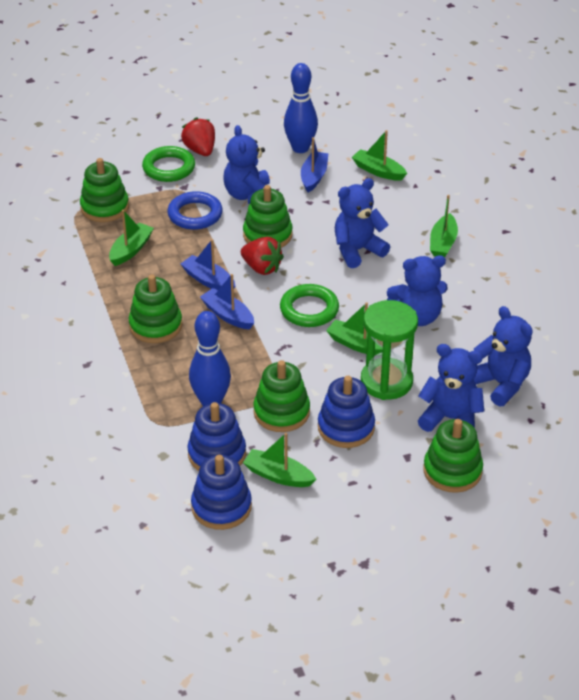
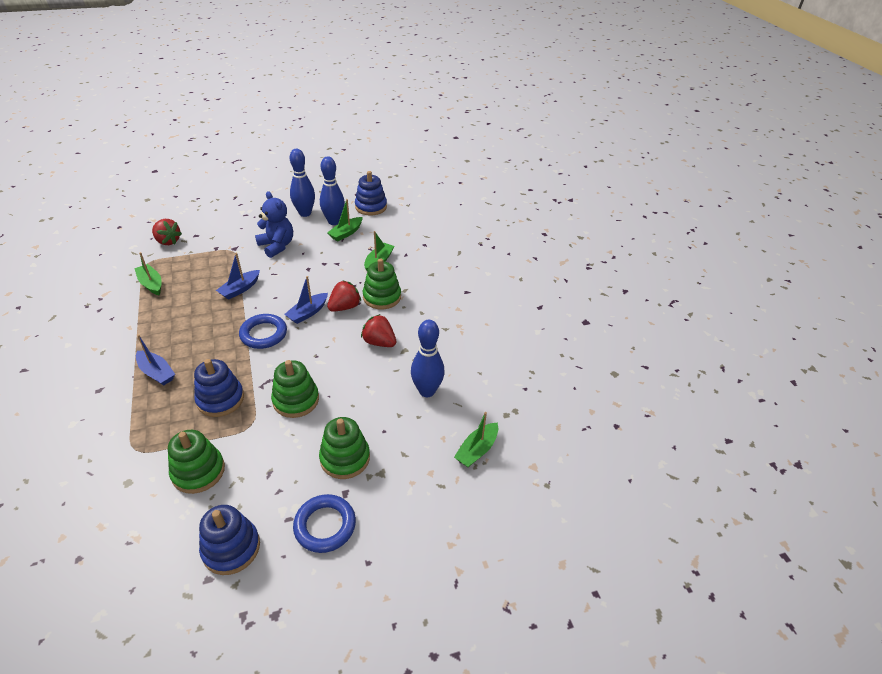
blue bowling pin: 2 -> 3
blue ring: 1 -> 2
blue teddy bear: 5 -> 1
green boat: 5 -> 4
green hourglass: 1 -> 0
green ring: 2 -> 0
green stacking toy: 5 -> 4
red strawberry: 2 -> 3

